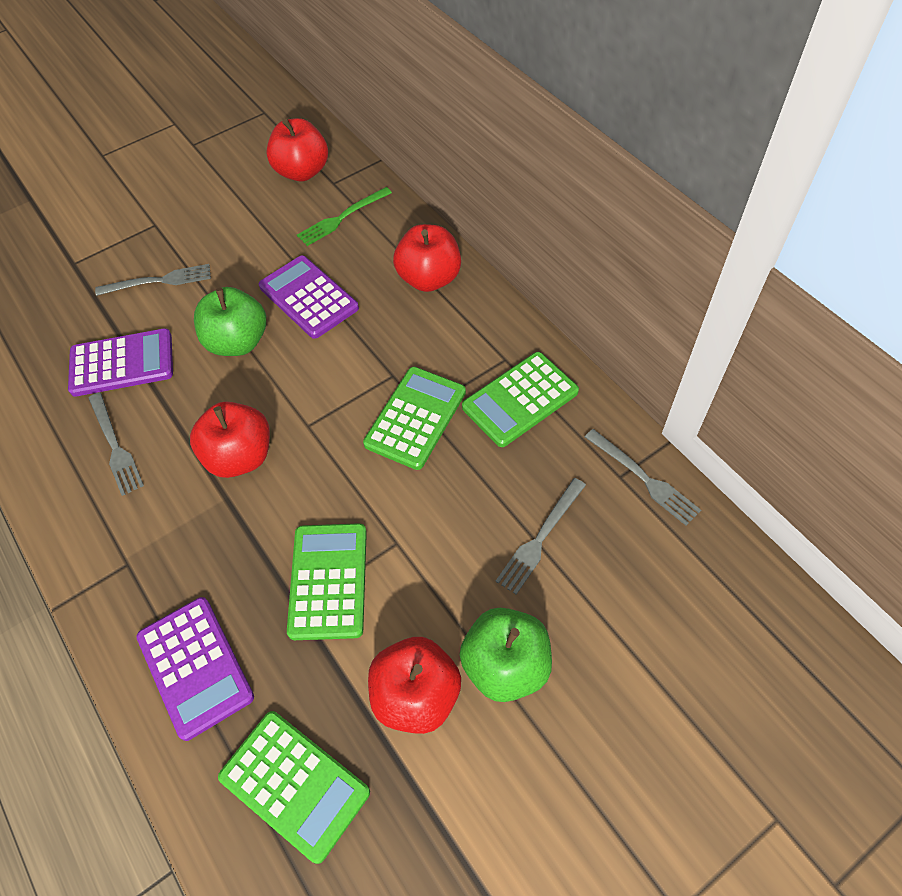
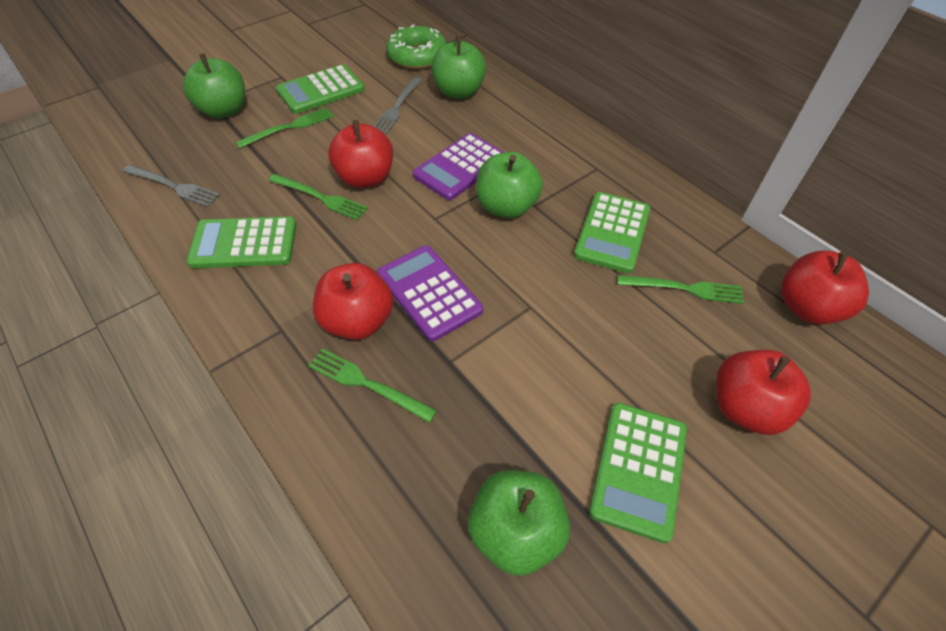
green apple: 2 -> 4
green donut: 0 -> 1
green fork: 1 -> 4
grey fork: 4 -> 2
purple calculator: 3 -> 2

